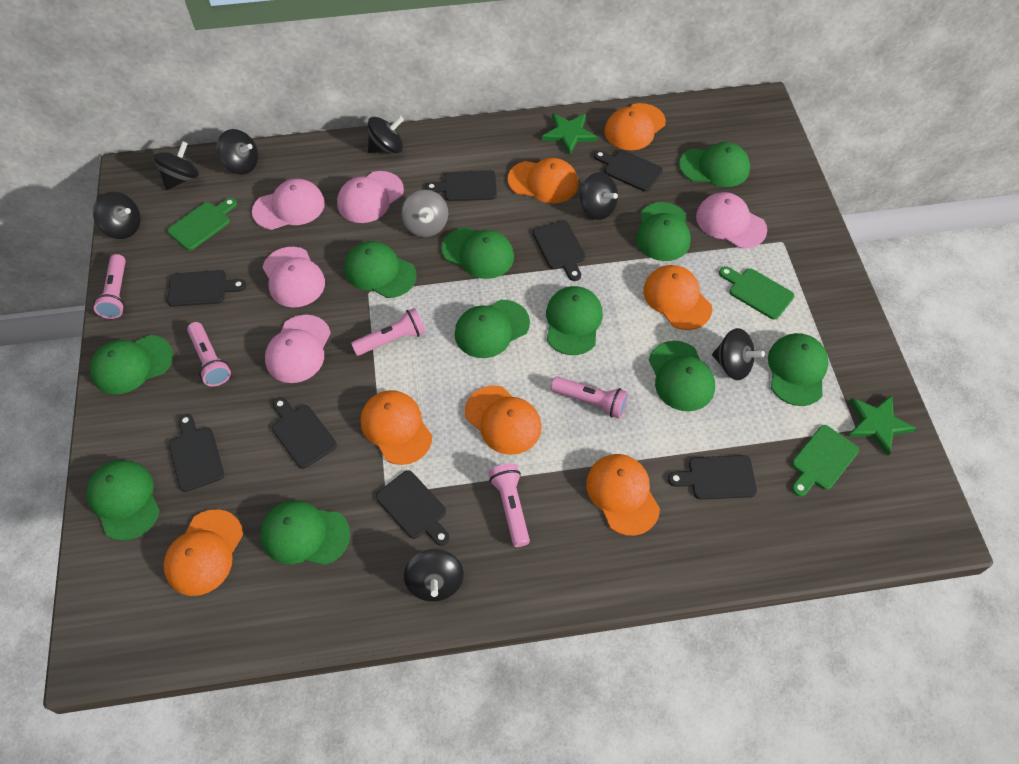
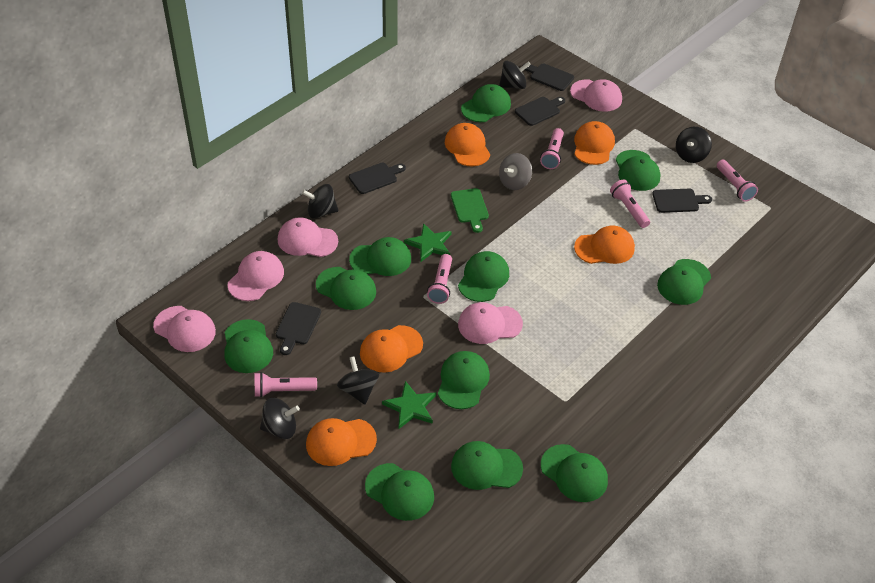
black cutting board: 8 -> 5
black spinning top: 7 -> 5
green cutting board: 3 -> 1
orange cap: 7 -> 5

